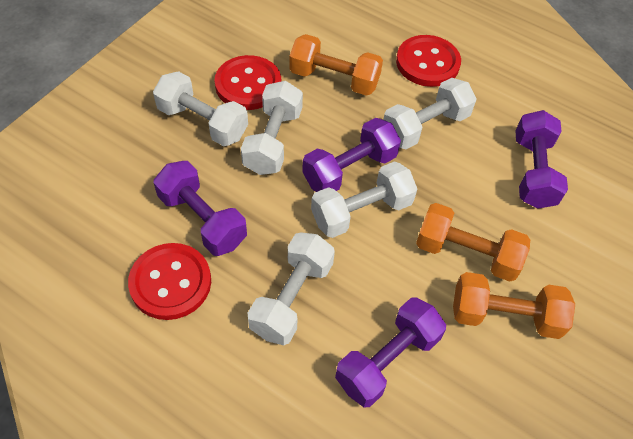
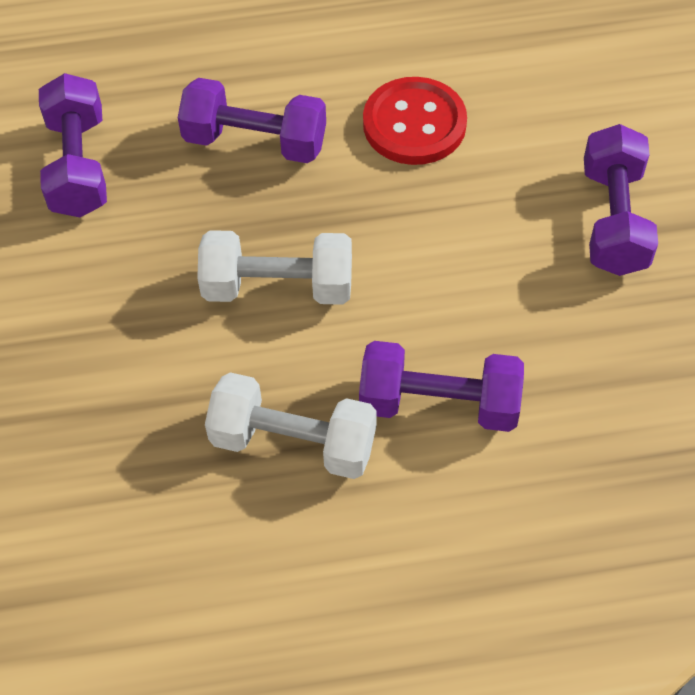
orange dumbbell: 3 -> 0
red button: 3 -> 1
white dumbbell: 5 -> 2

